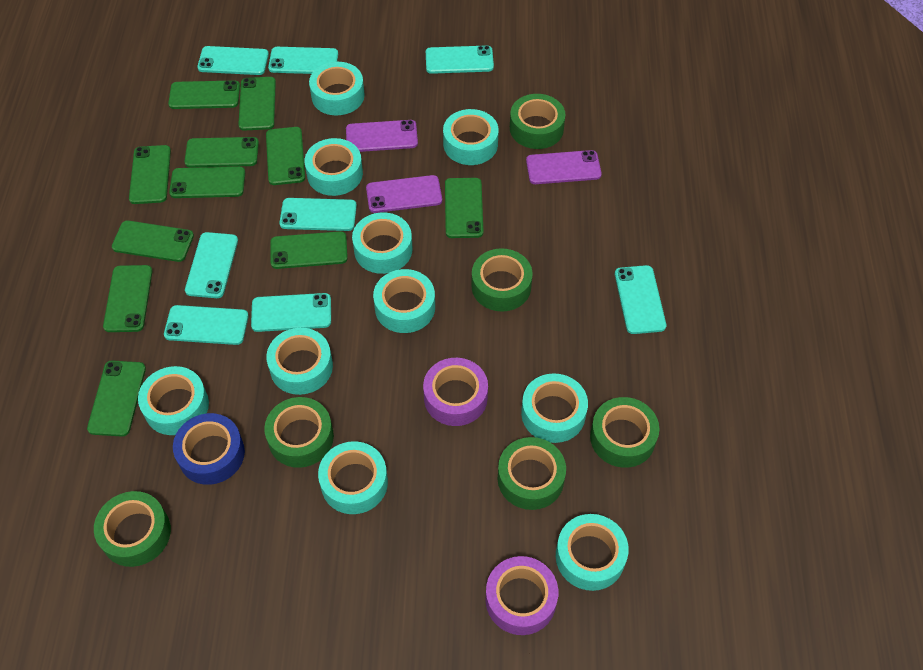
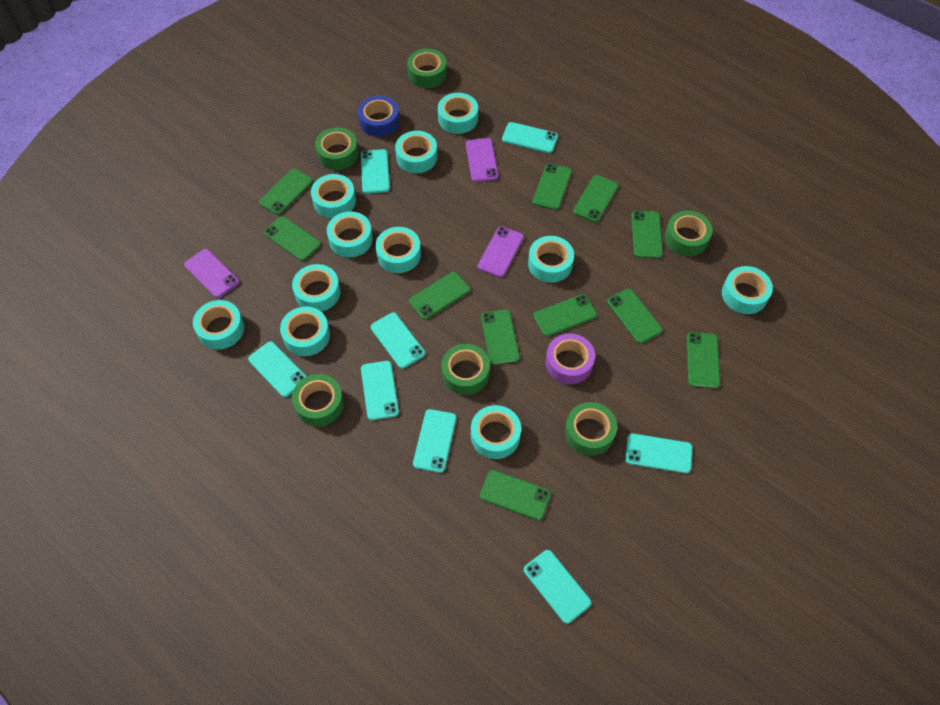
purple tape: 2 -> 1
turquoise tape: 10 -> 11

